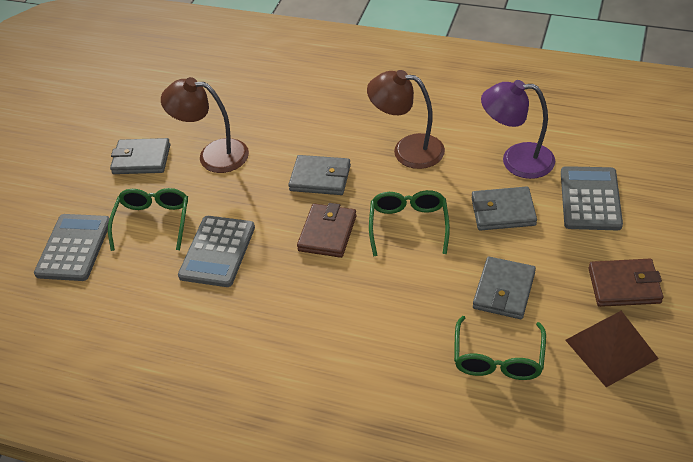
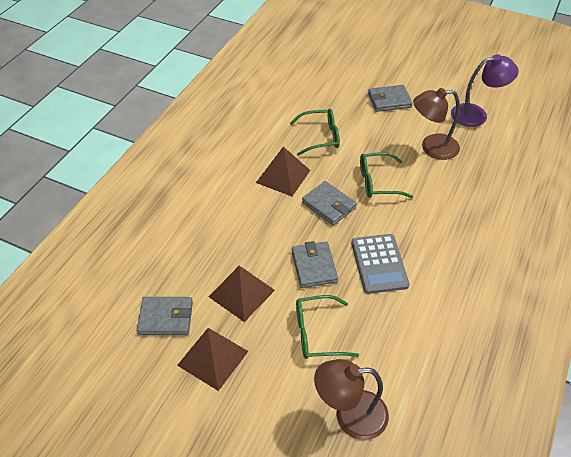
brown pyramid: 1 -> 3
brown wallet: 2 -> 0
grey calculator: 3 -> 1

